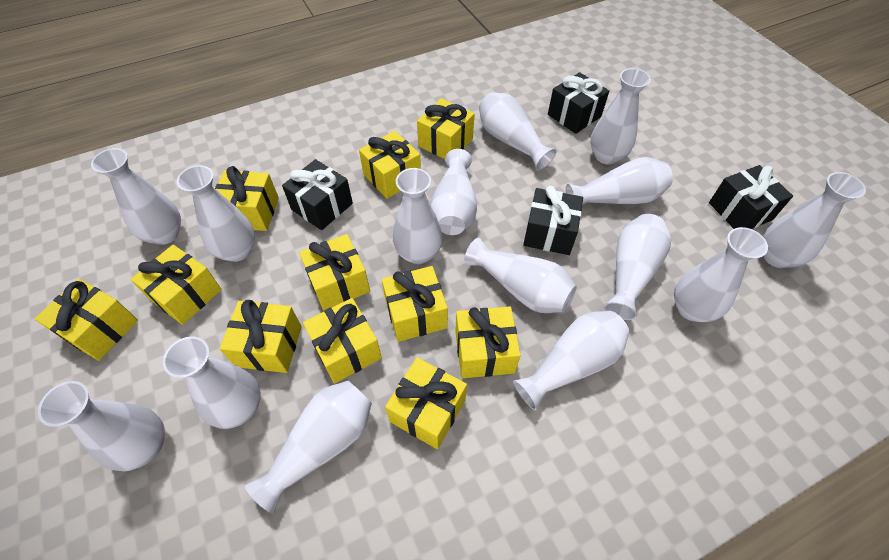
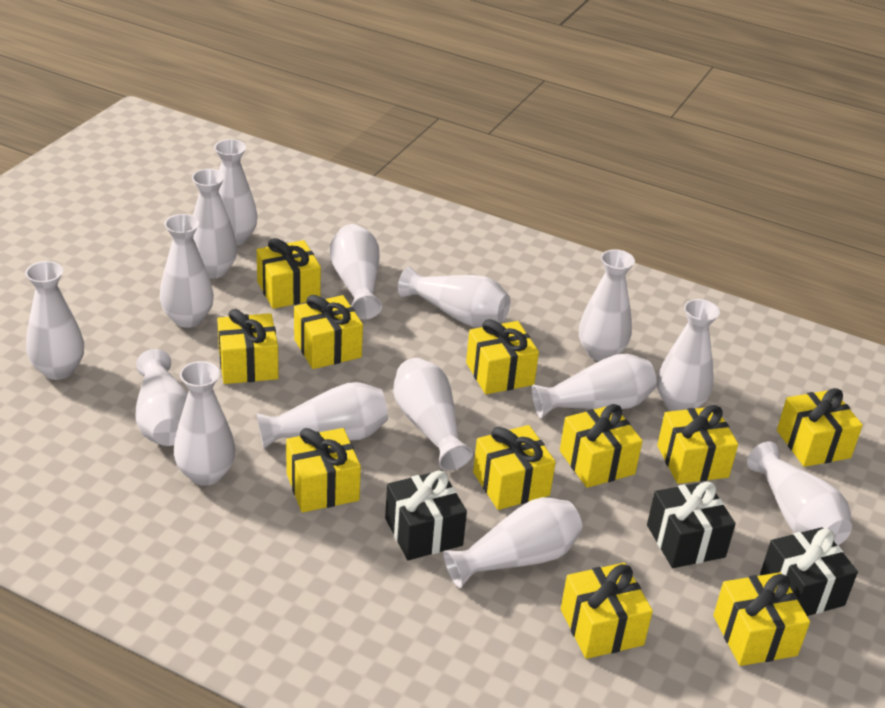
black gift: 4 -> 3

